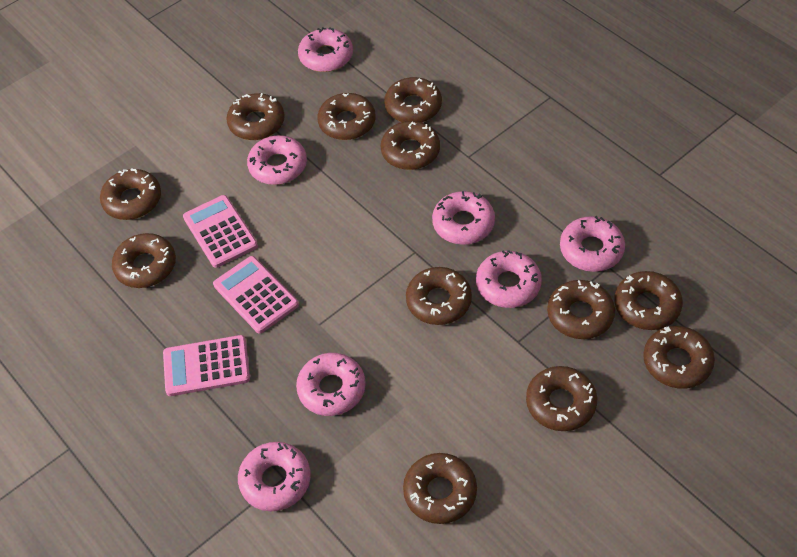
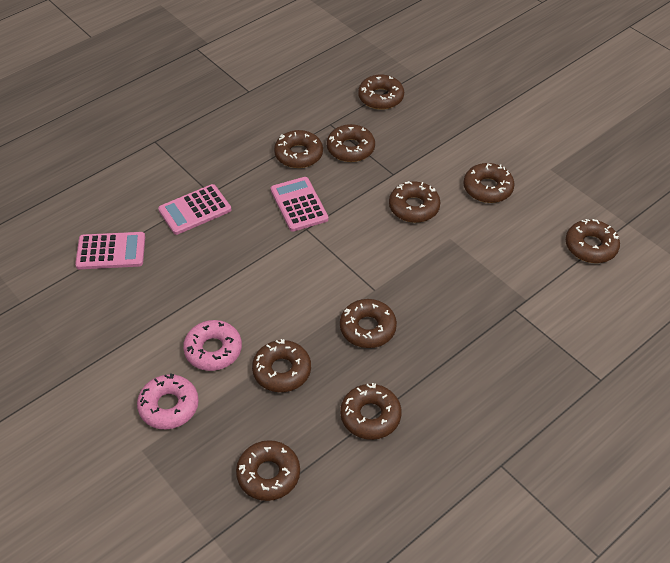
brown donut: 12 -> 10
pink donut: 7 -> 2

